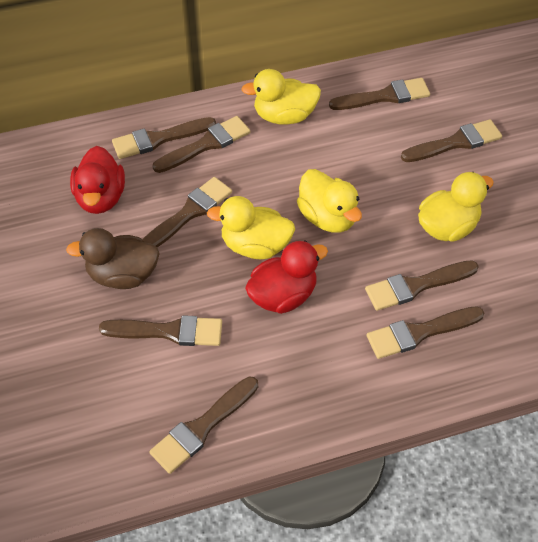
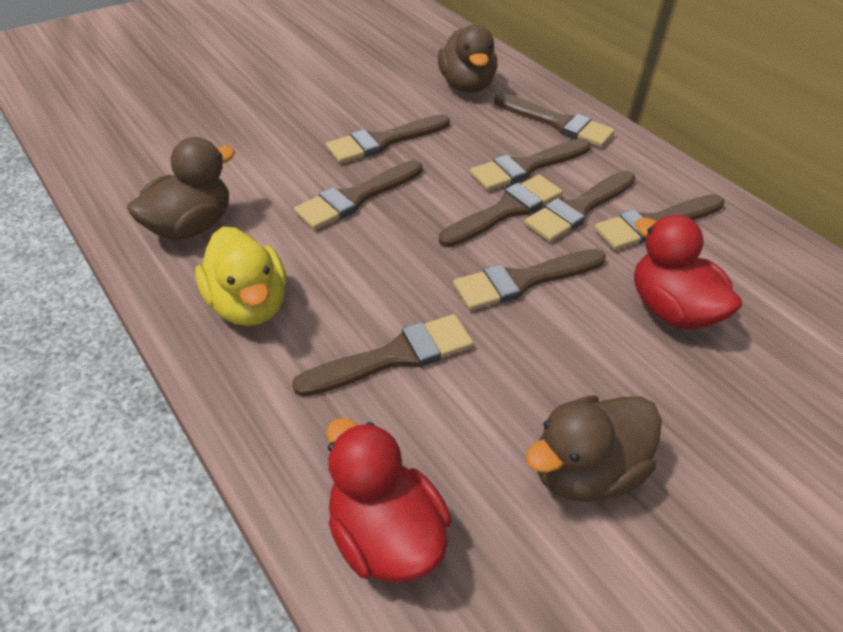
brown duck: 1 -> 3
yellow duck: 4 -> 1

